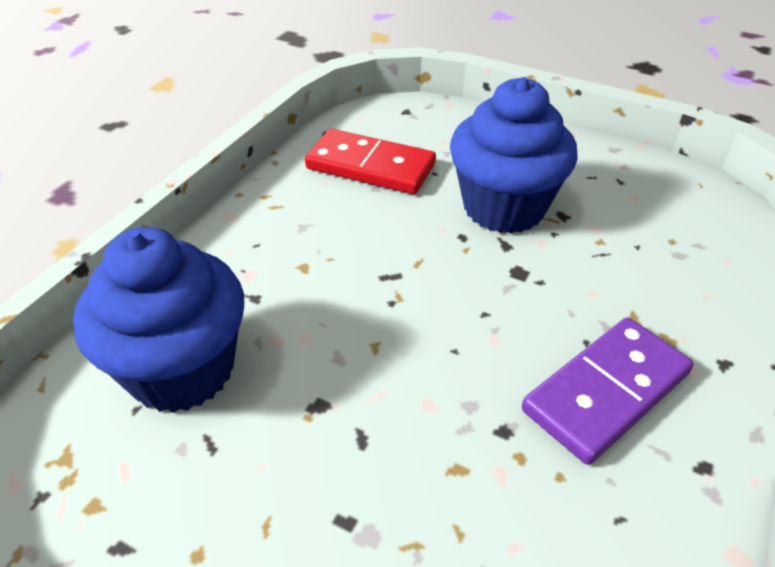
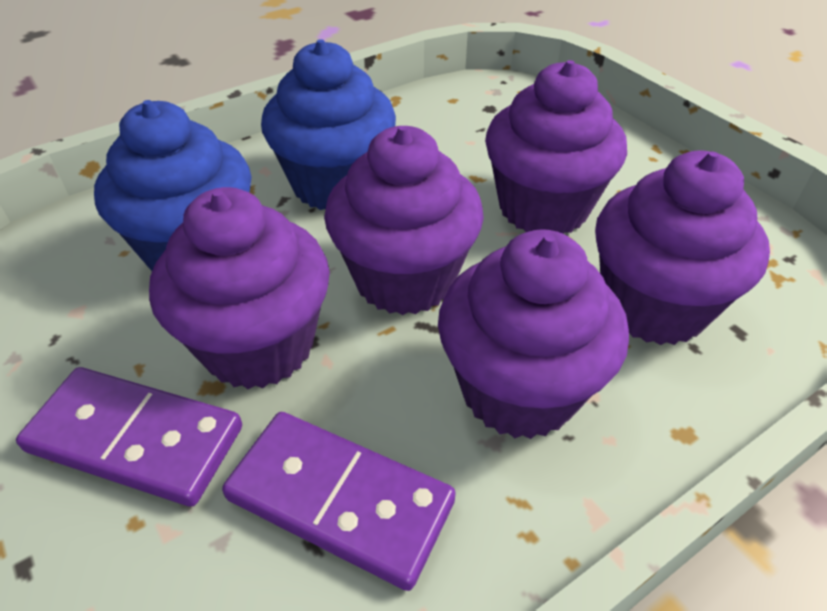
purple cupcake: 0 -> 5
purple domino: 1 -> 2
red domino: 1 -> 0

